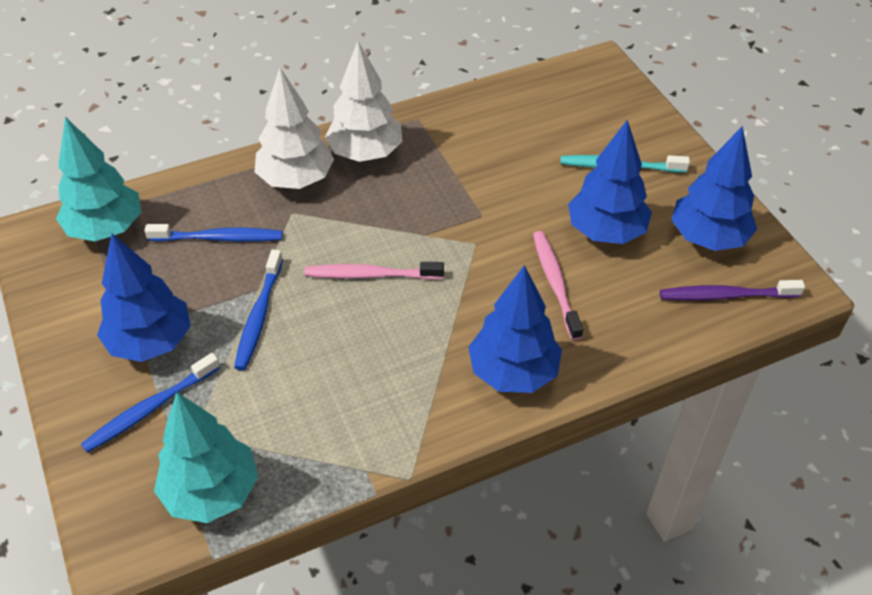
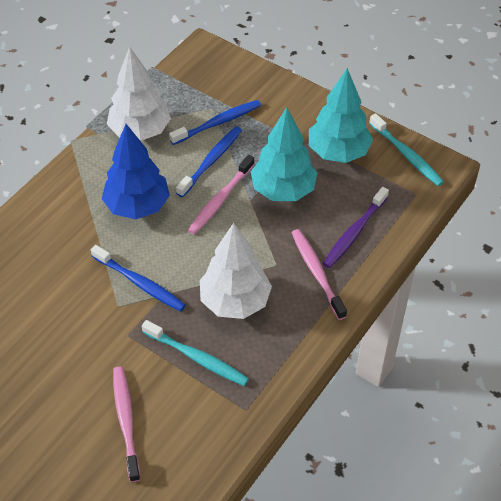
blue tree: 4 -> 1
pink toothbrush: 2 -> 3
turquoise toothbrush: 1 -> 2

